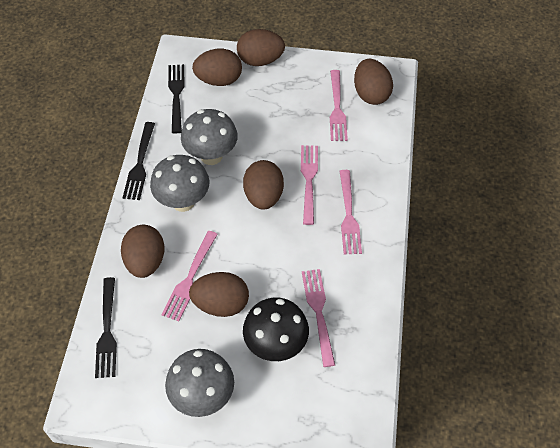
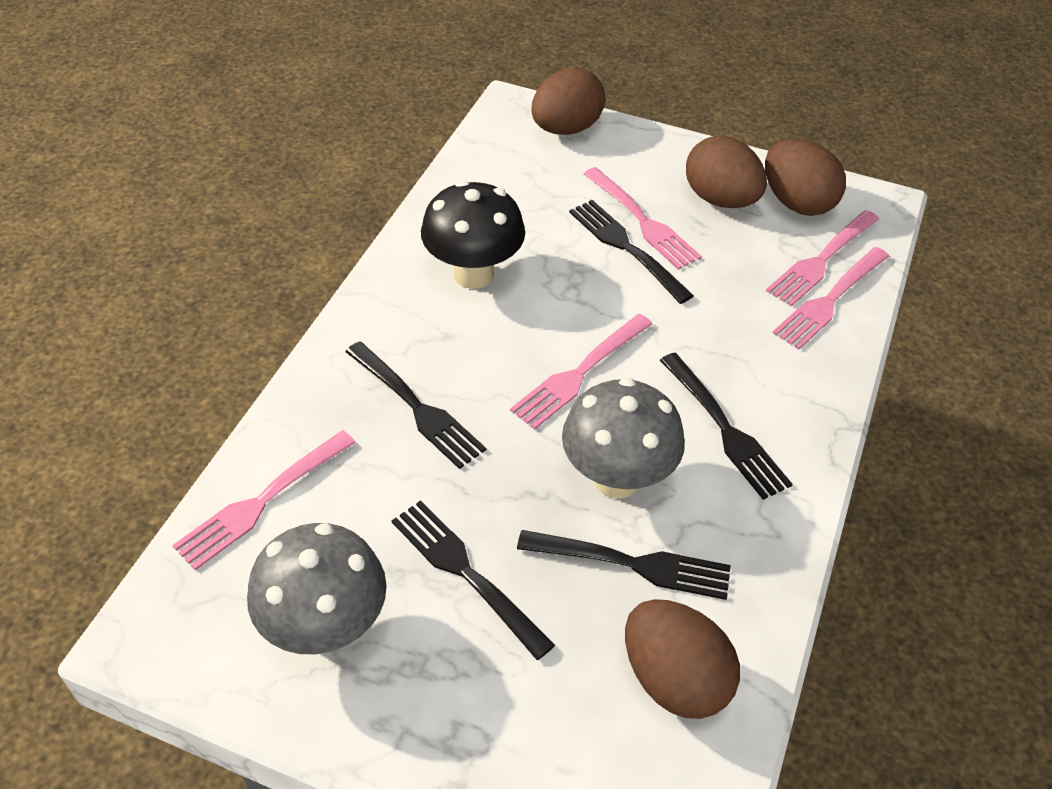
black fork: 3 -> 5
brown egg: 6 -> 4
grey mushroom: 3 -> 2

